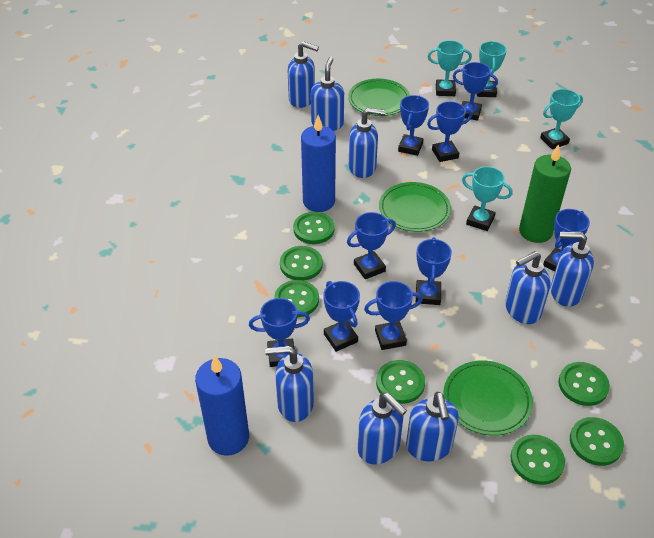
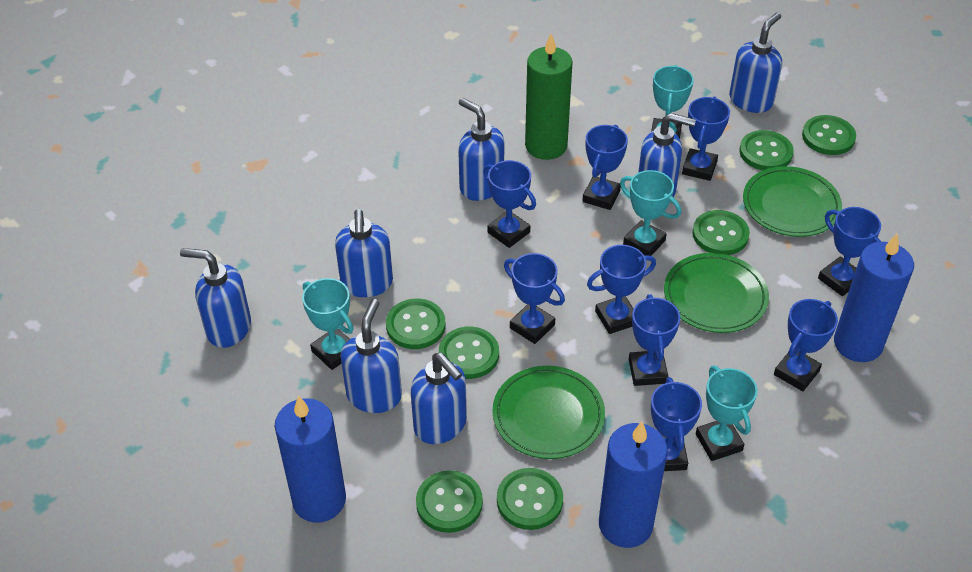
blue candle: 2 -> 3
blue soap dispenser: 8 -> 7

